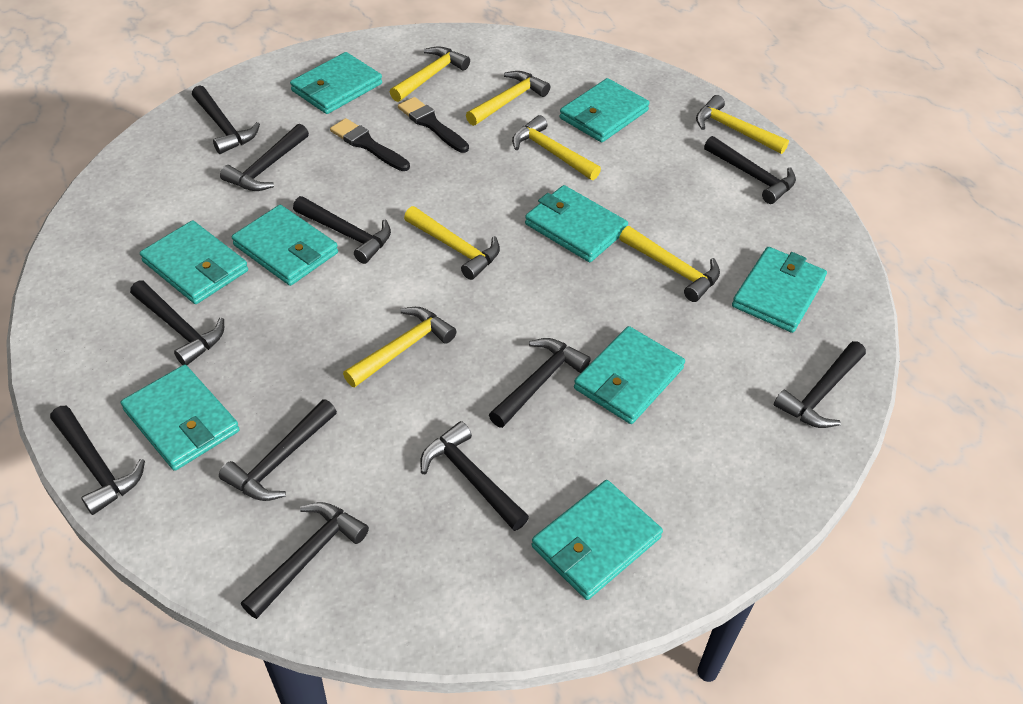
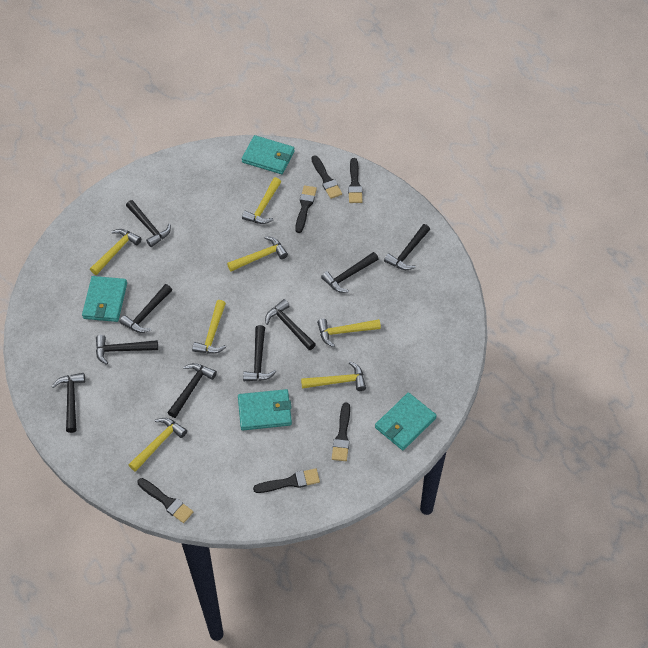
black brush: 2 -> 6
black hammer: 11 -> 9
turquoise wallet: 9 -> 4

